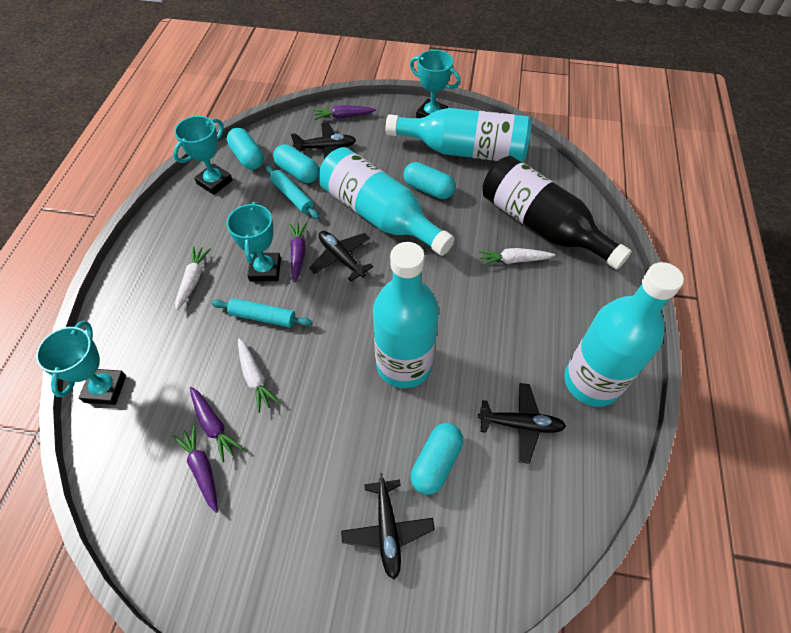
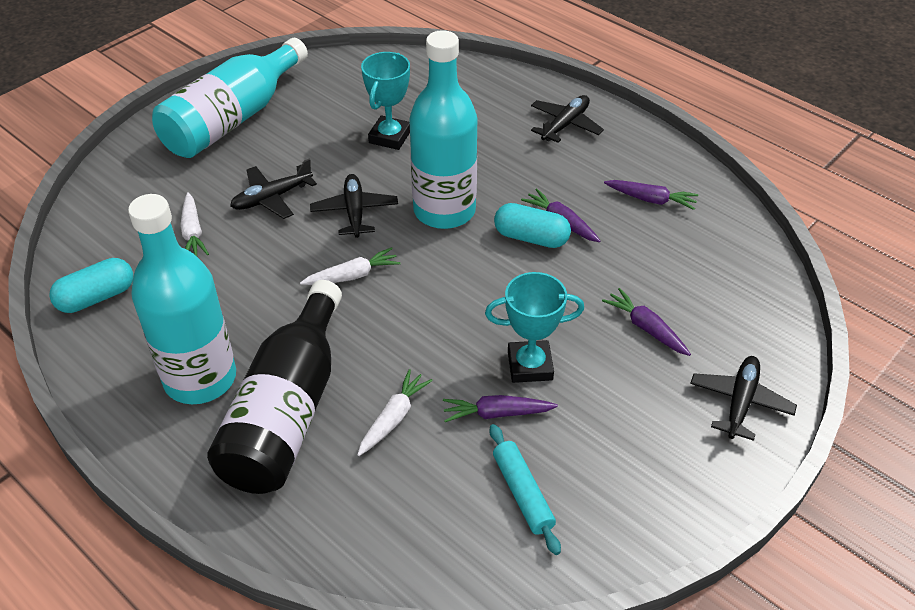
turquoise bottle: 4 -> 3
turquoise capsule: 4 -> 2
turquoise rolling pin: 2 -> 1
turquoise trophy: 4 -> 2

